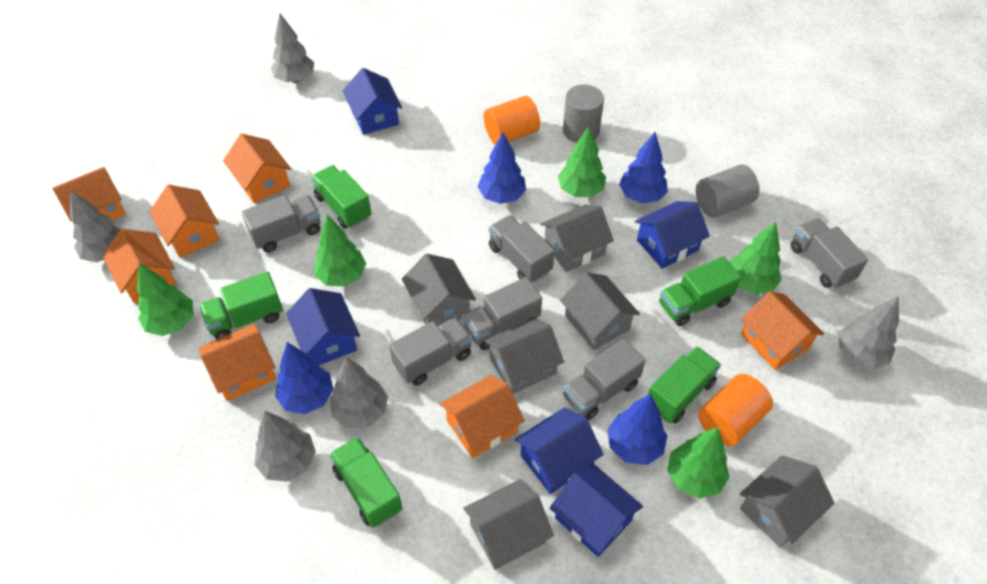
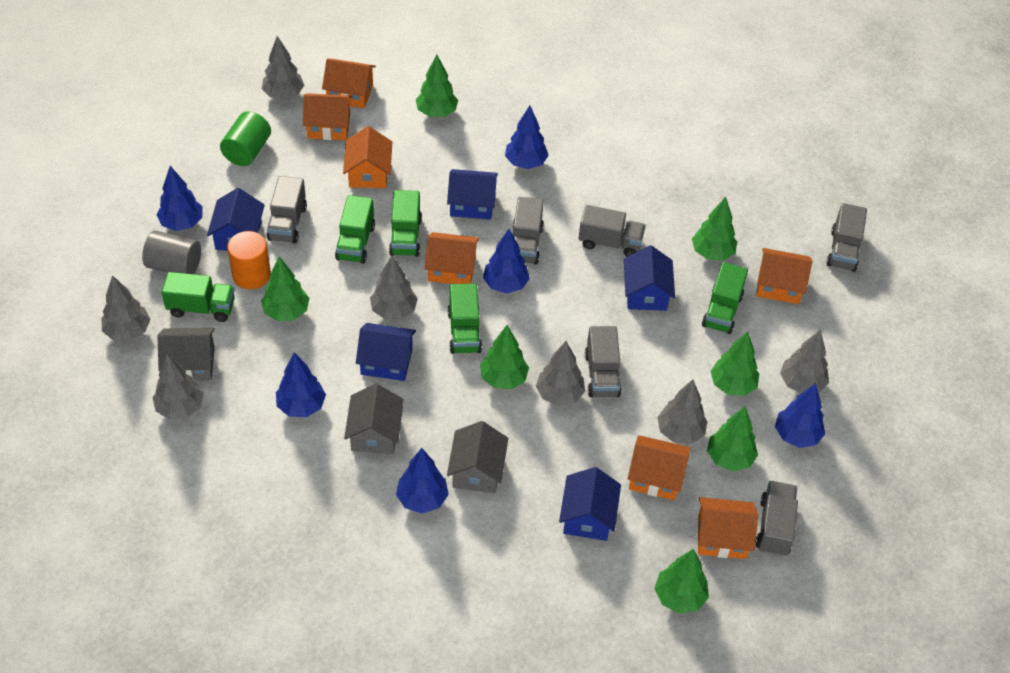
blue tree: 4 -> 6
green cylinder: 0 -> 1
green tree: 5 -> 7
grey cylinder: 2 -> 1
grey house: 6 -> 3
grey tree: 5 -> 7
orange cylinder: 2 -> 1

